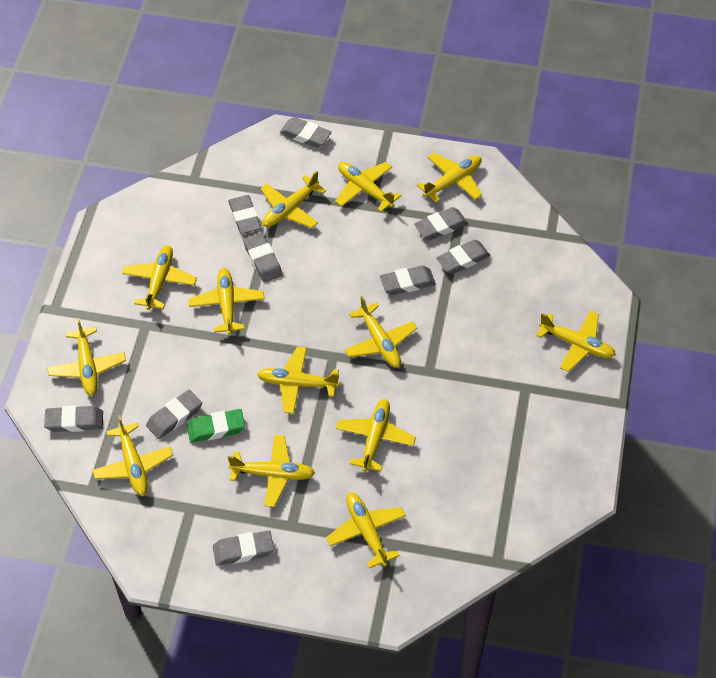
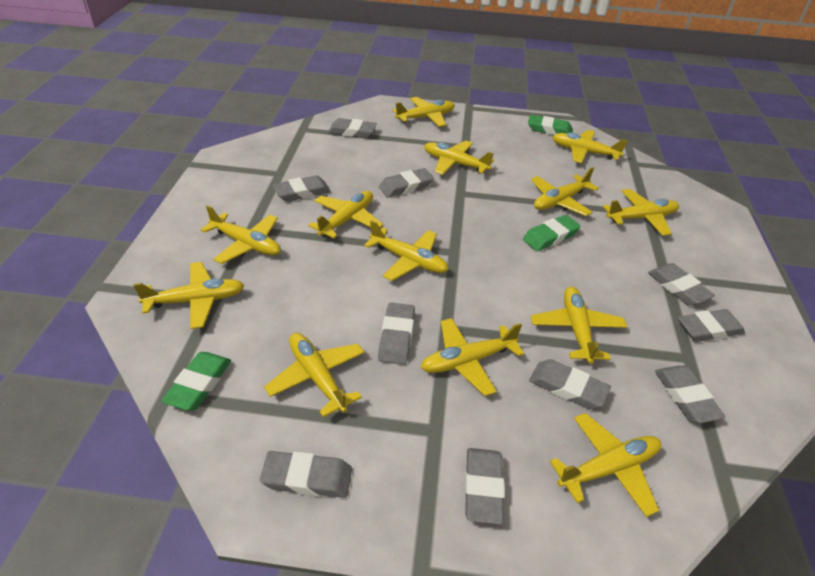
green eraser: 1 -> 3
grey eraser: 9 -> 10

